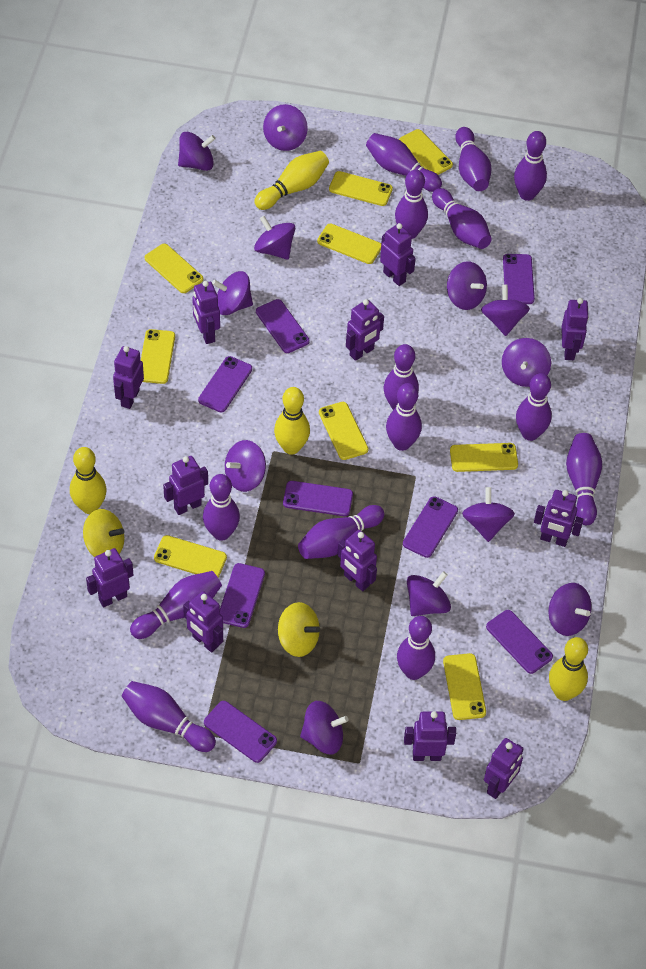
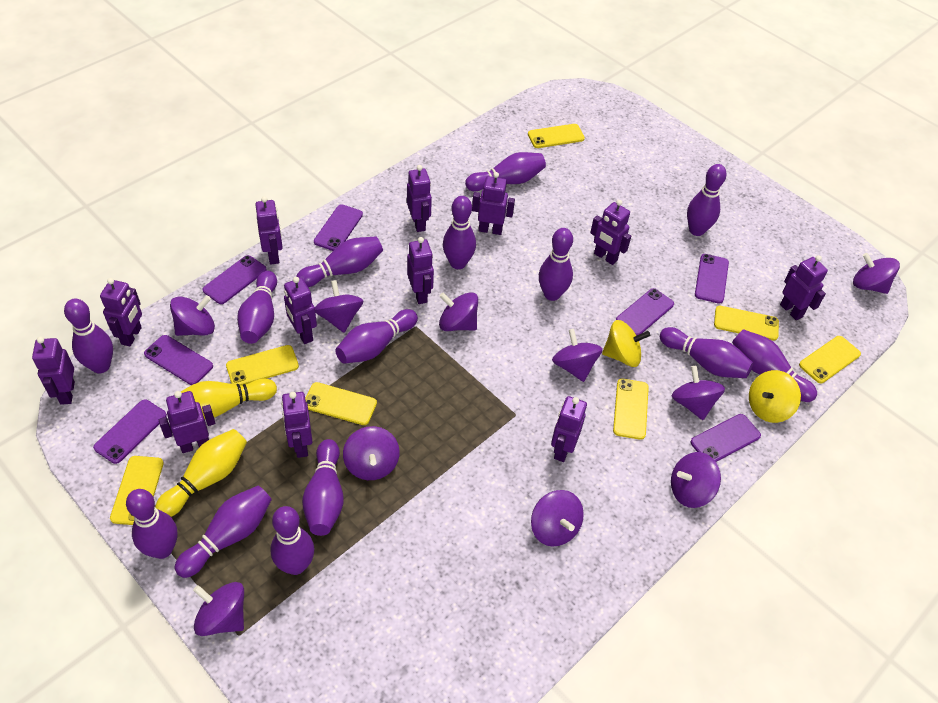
purple phone: 8 -> 7
purple spinning top: 12 -> 10
yellow bowling pin: 4 -> 2
yellow phone: 9 -> 7

